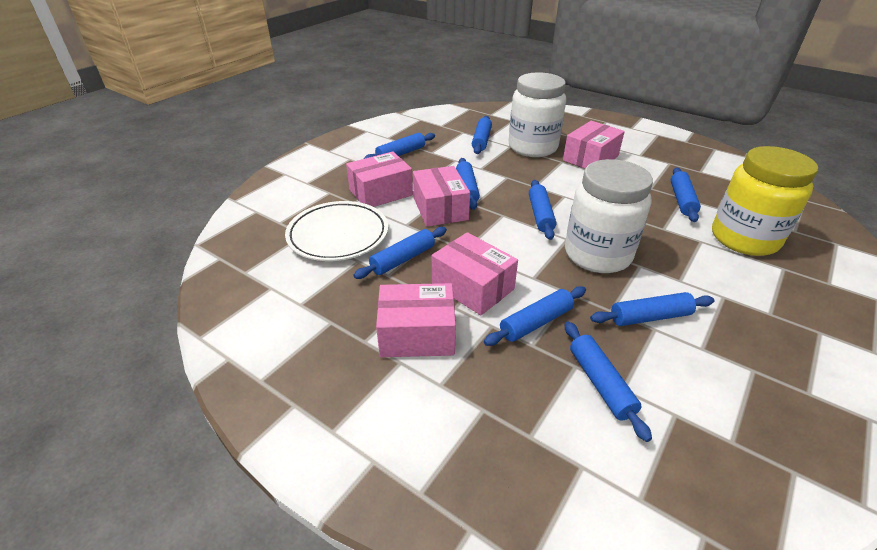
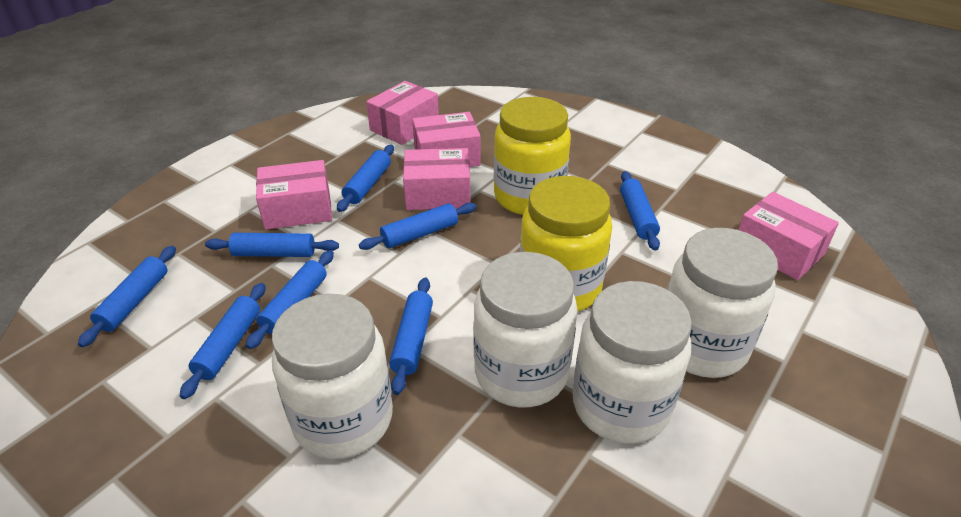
blue rolling pin: 9 -> 8
white jar: 2 -> 4
white plate: 1 -> 0
yellow jar: 1 -> 2

